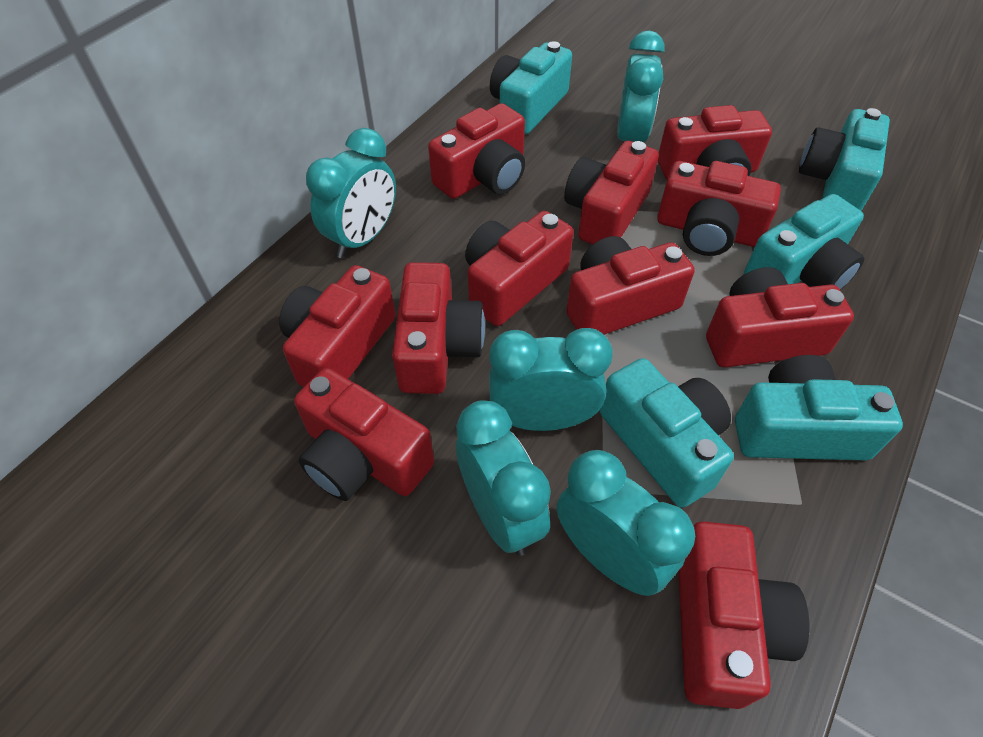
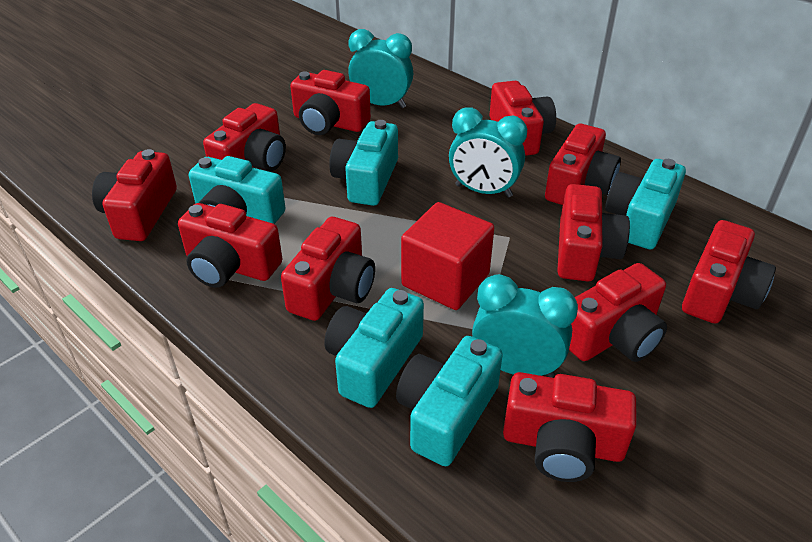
red cube: 0 -> 1
turquoise clock: 5 -> 3

